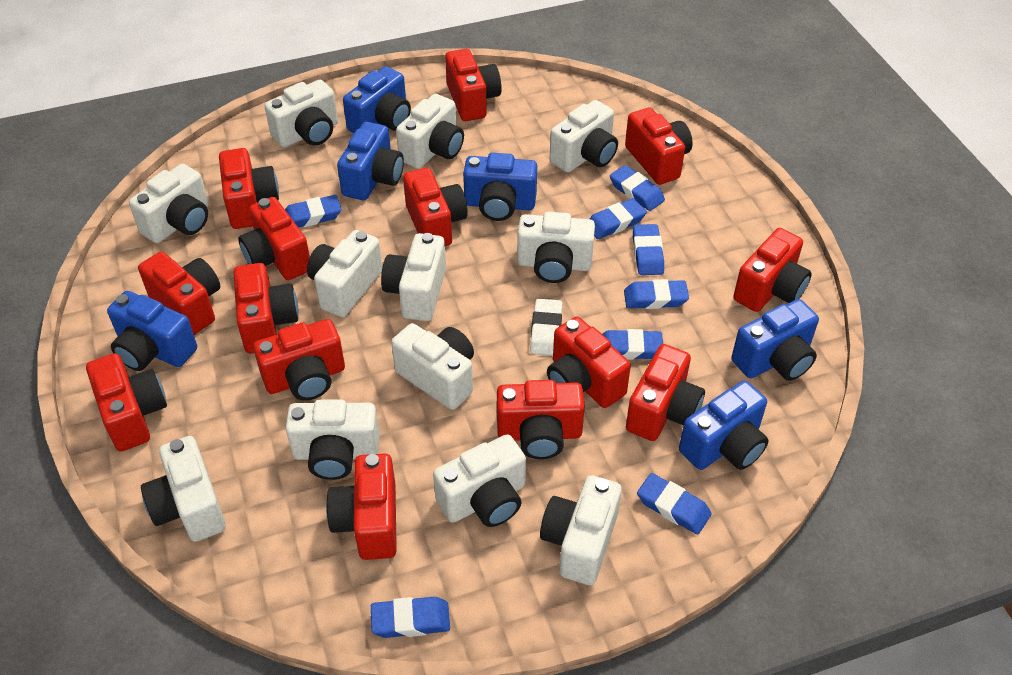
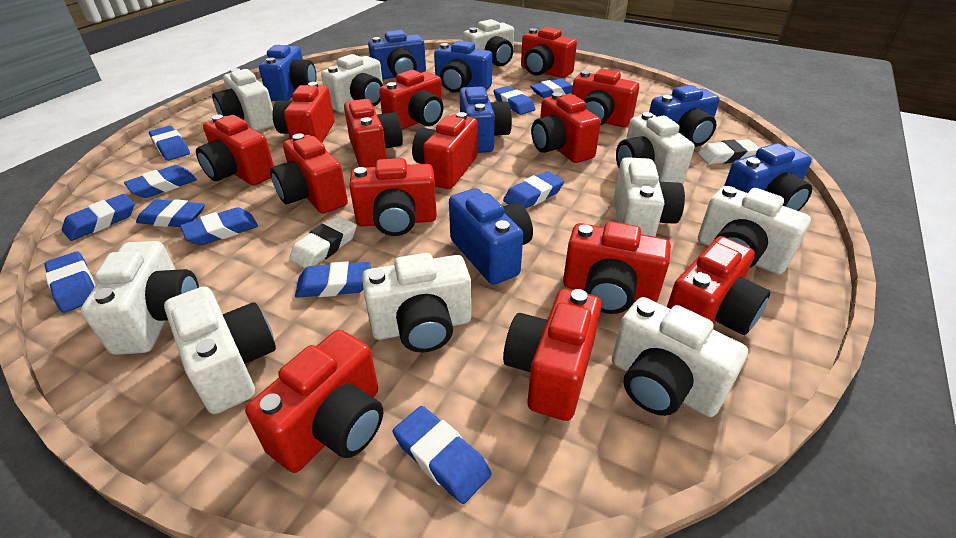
blue camera: 6 -> 7
blue eraser: 8 -> 11
white camera: 12 -> 10
white eraser: 1 -> 2

